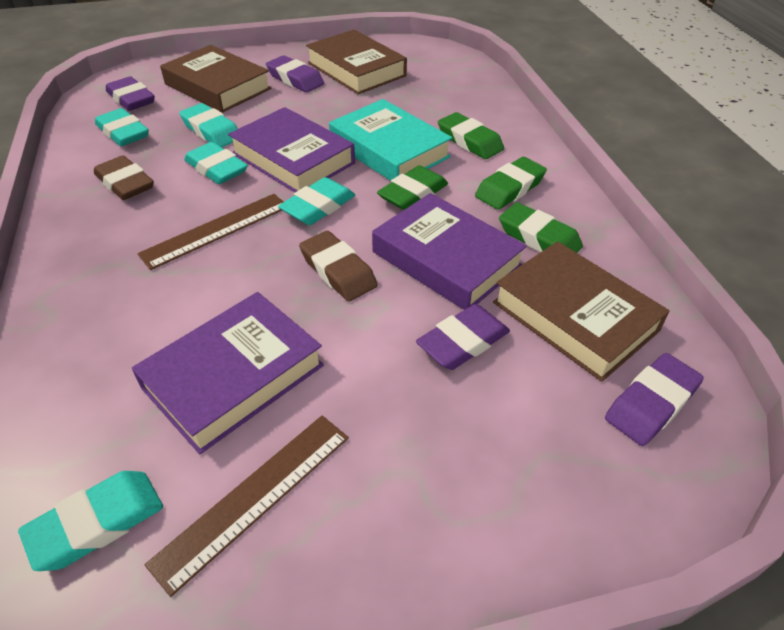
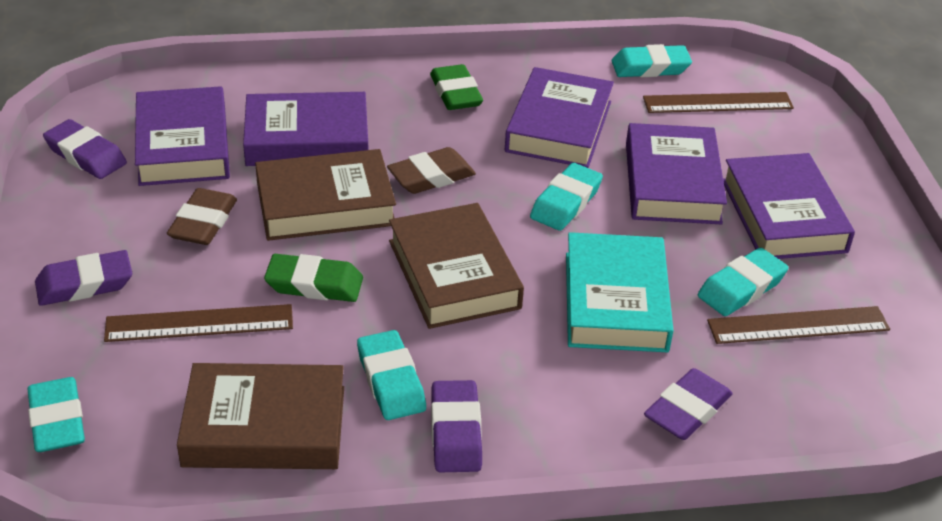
brown ruler: 2 -> 3
green eraser: 4 -> 2
purple book: 3 -> 5

